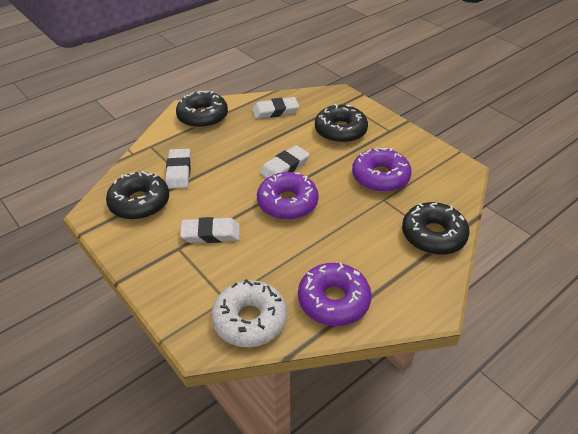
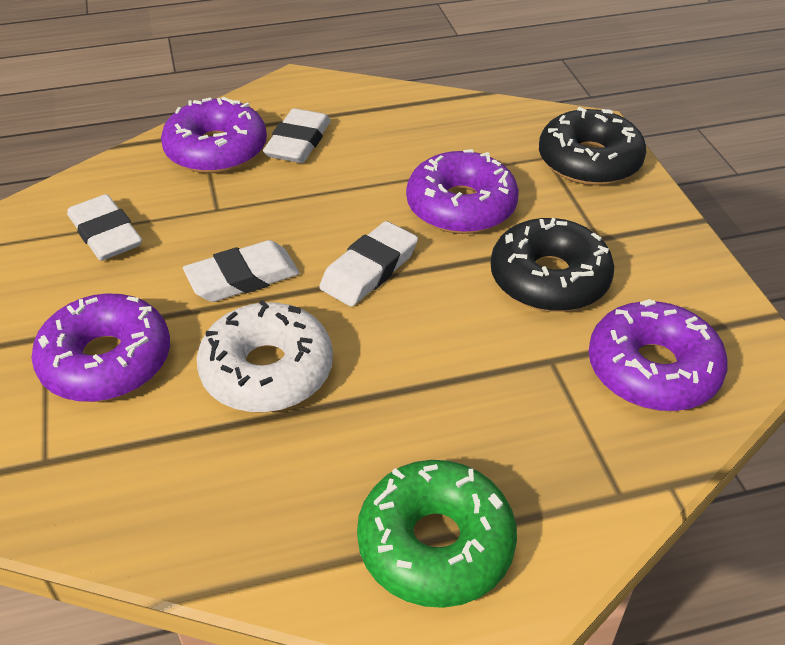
black donut: 4 -> 2
green donut: 0 -> 1
purple donut: 3 -> 4

